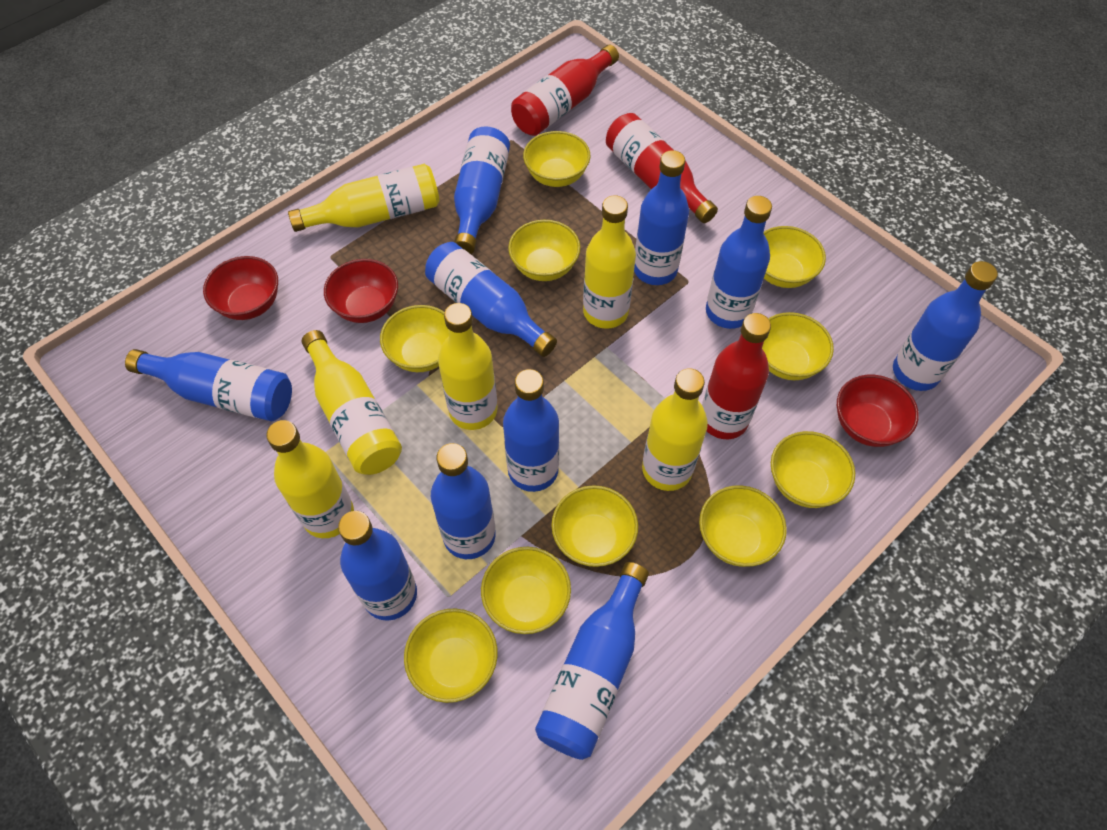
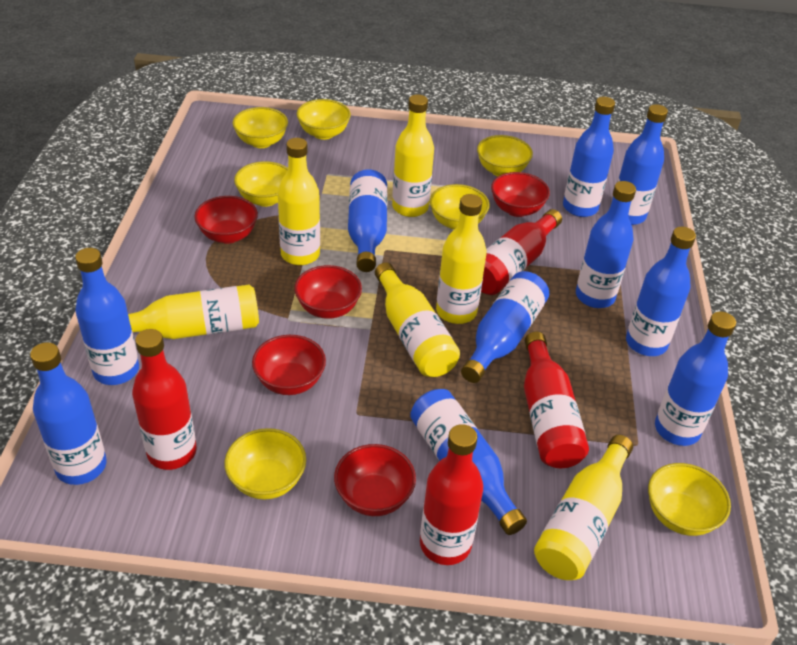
red bottle: 3 -> 4
red bowl: 3 -> 5
yellow bowl: 10 -> 7

